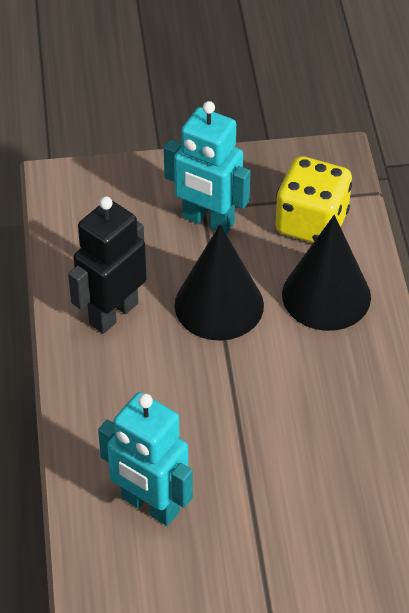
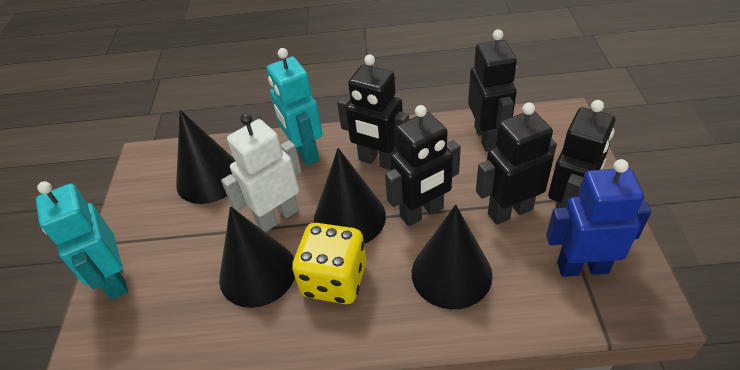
black cone: 2 -> 4
black robot: 1 -> 5
blue robot: 0 -> 1
white robot: 0 -> 1

